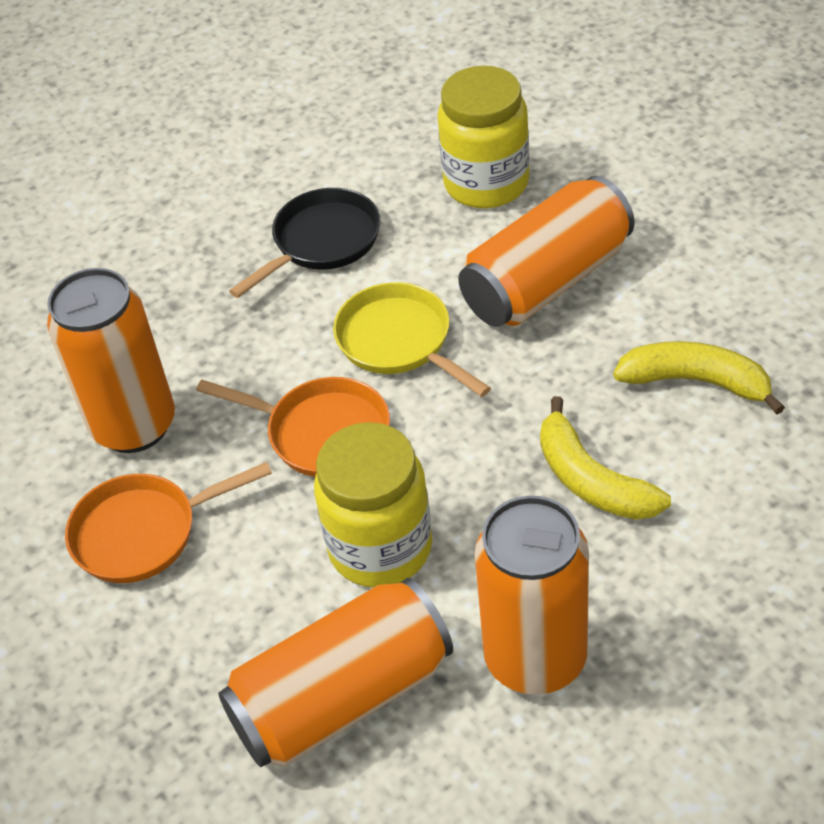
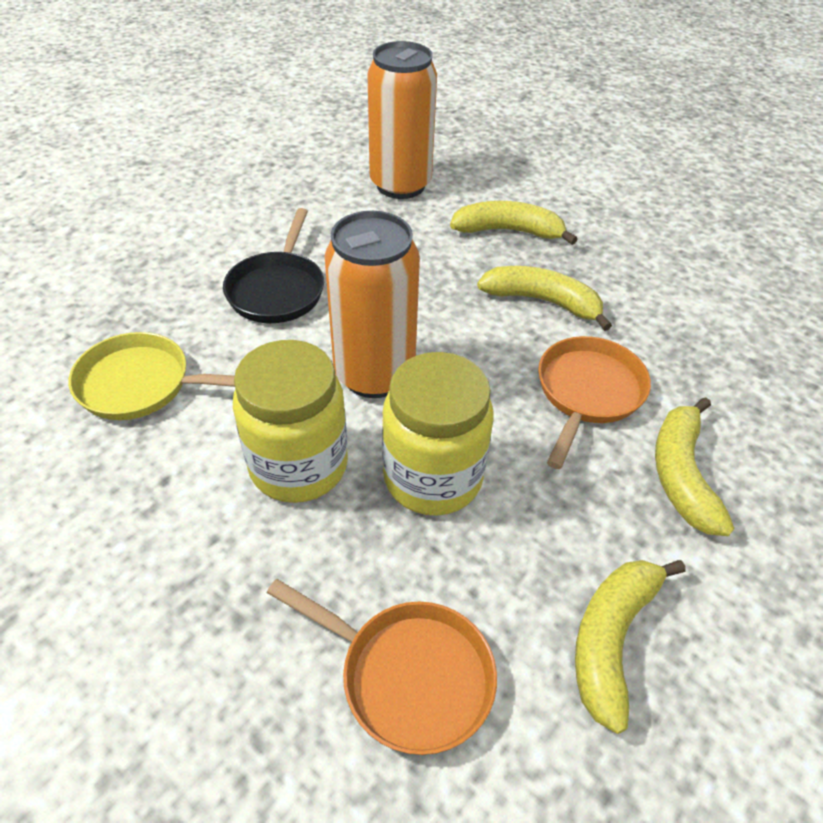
orange can: 4 -> 2
yellow banana: 2 -> 4

